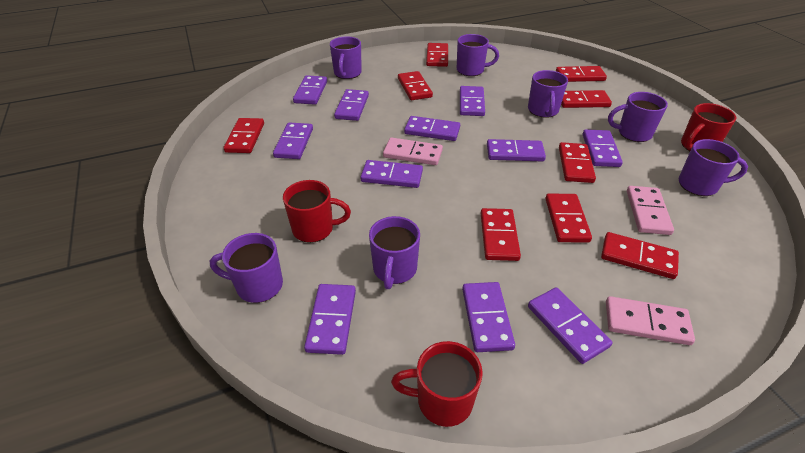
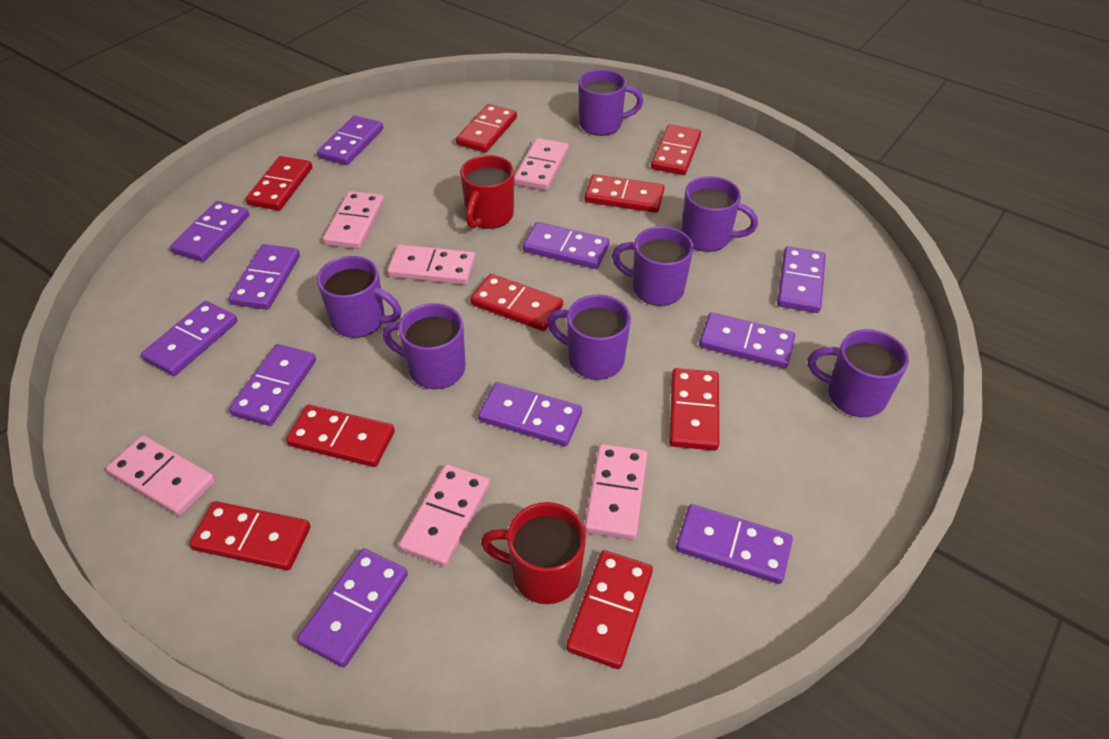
pink domino: 3 -> 6
red mug: 3 -> 2

